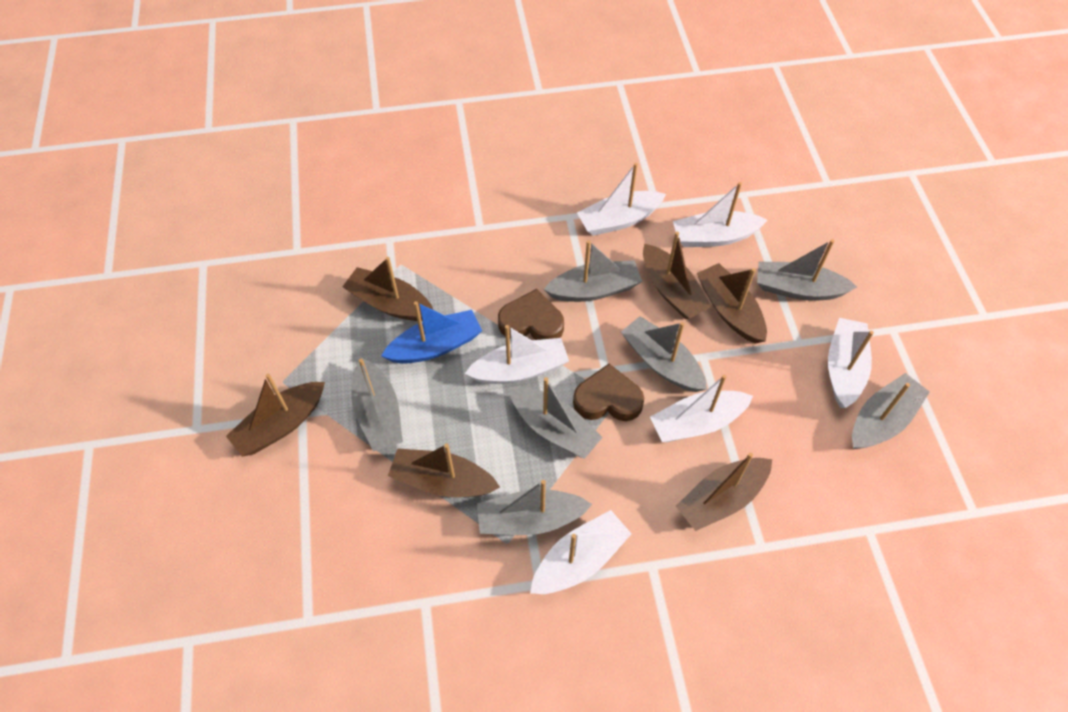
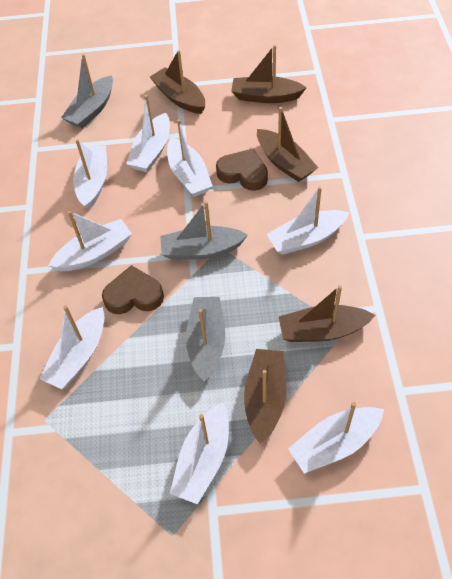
blue boat: 1 -> 0
brown boat: 6 -> 5
grey boat: 7 -> 3
white boat: 6 -> 8

